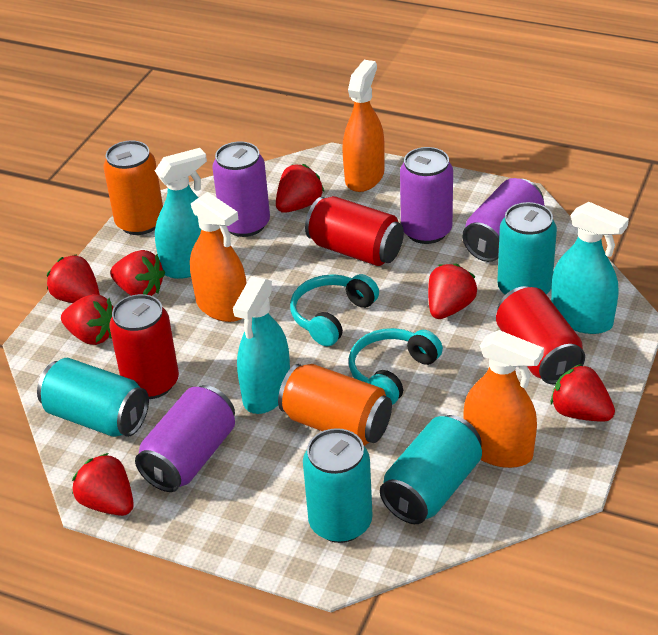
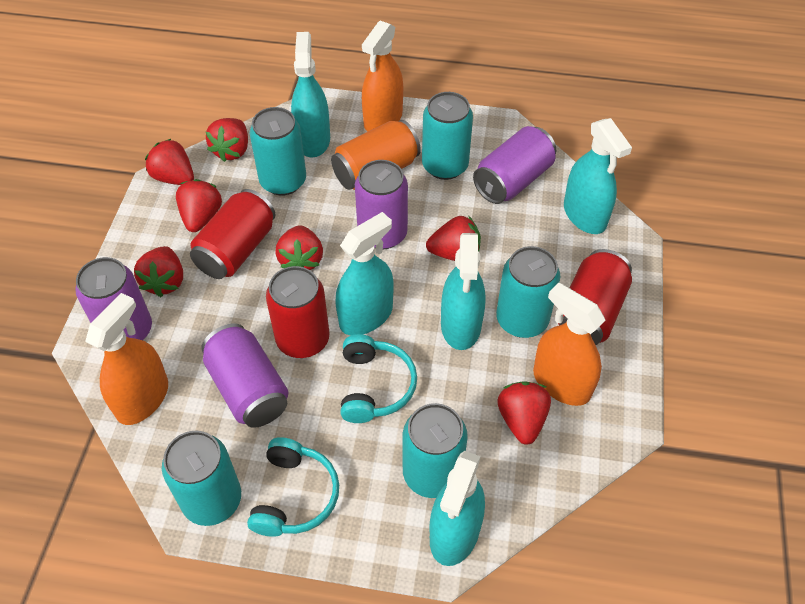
orange can: 2 -> 1
turquoise can: 4 -> 5
turquoise spray bottle: 3 -> 5

